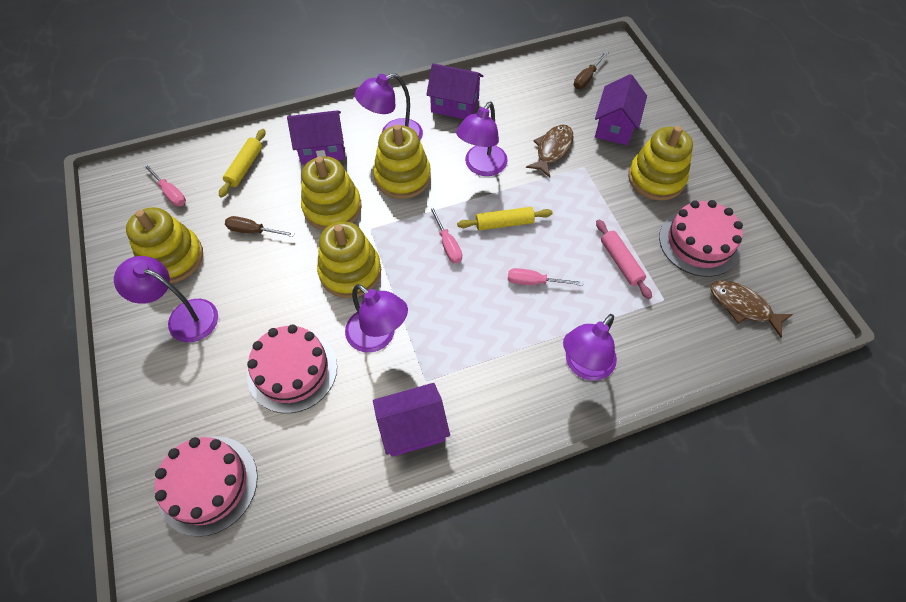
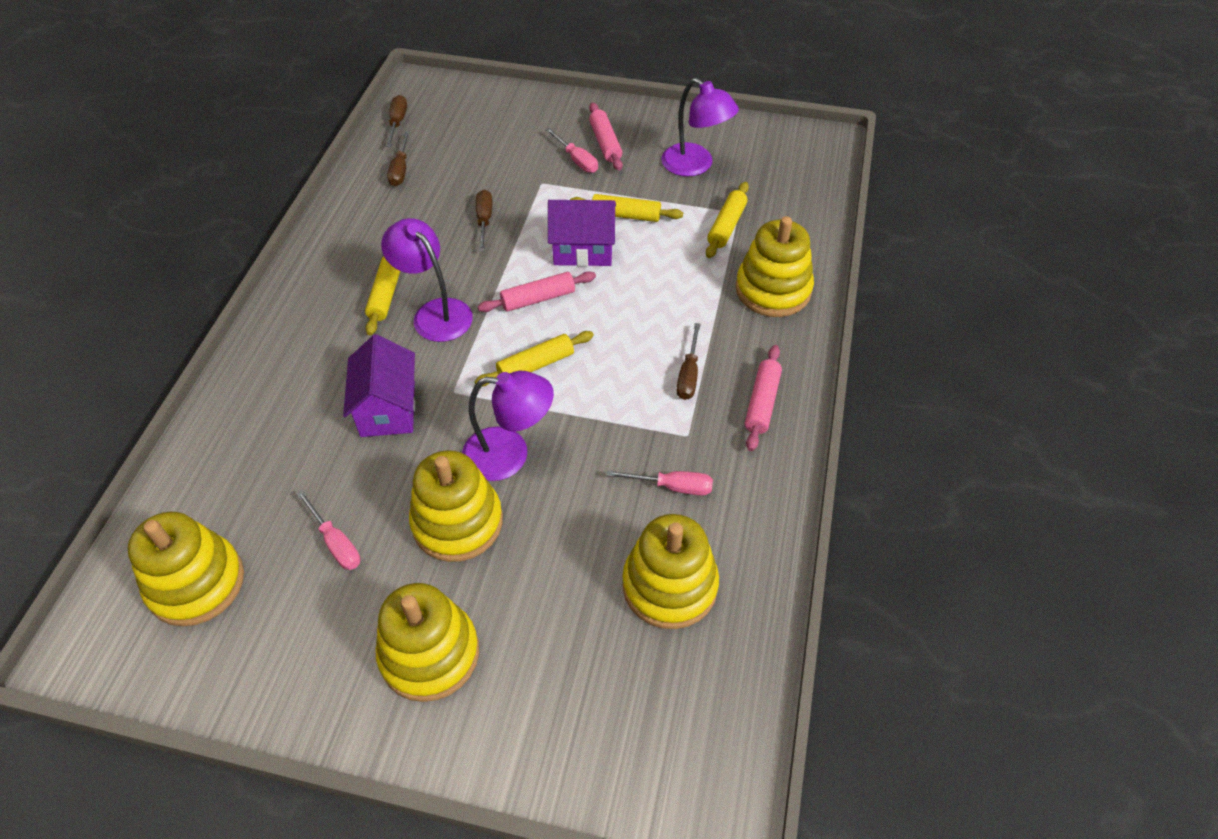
brown fish: 2 -> 0
brown screwdriver: 2 -> 4
pink cake: 3 -> 0
pink rolling pin: 1 -> 3
purple house: 4 -> 2
purple lamp: 5 -> 3
yellow rolling pin: 2 -> 4

